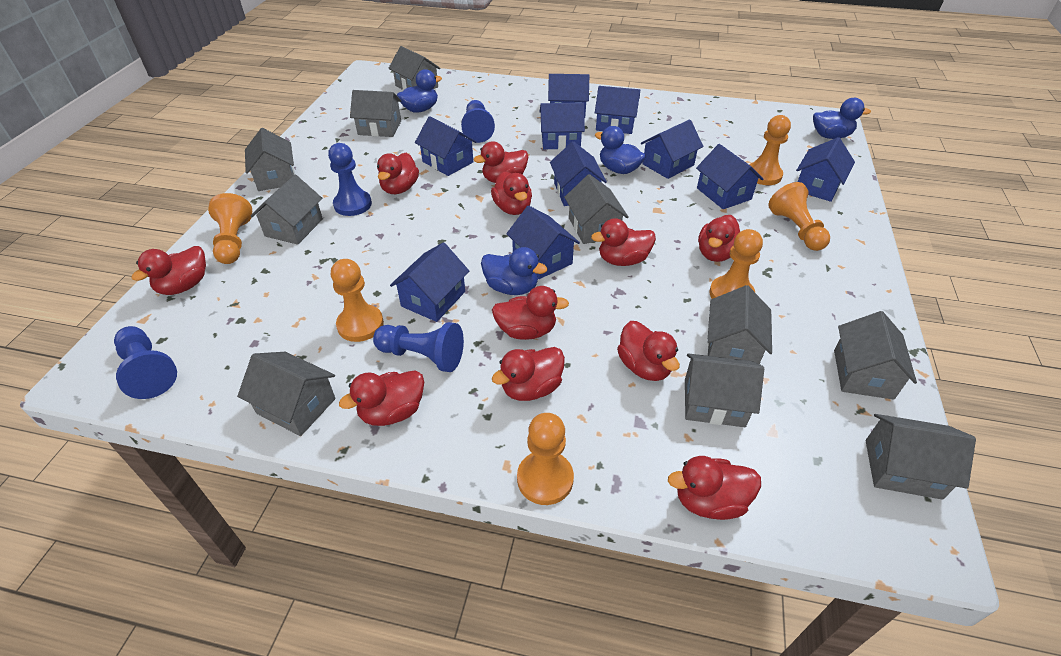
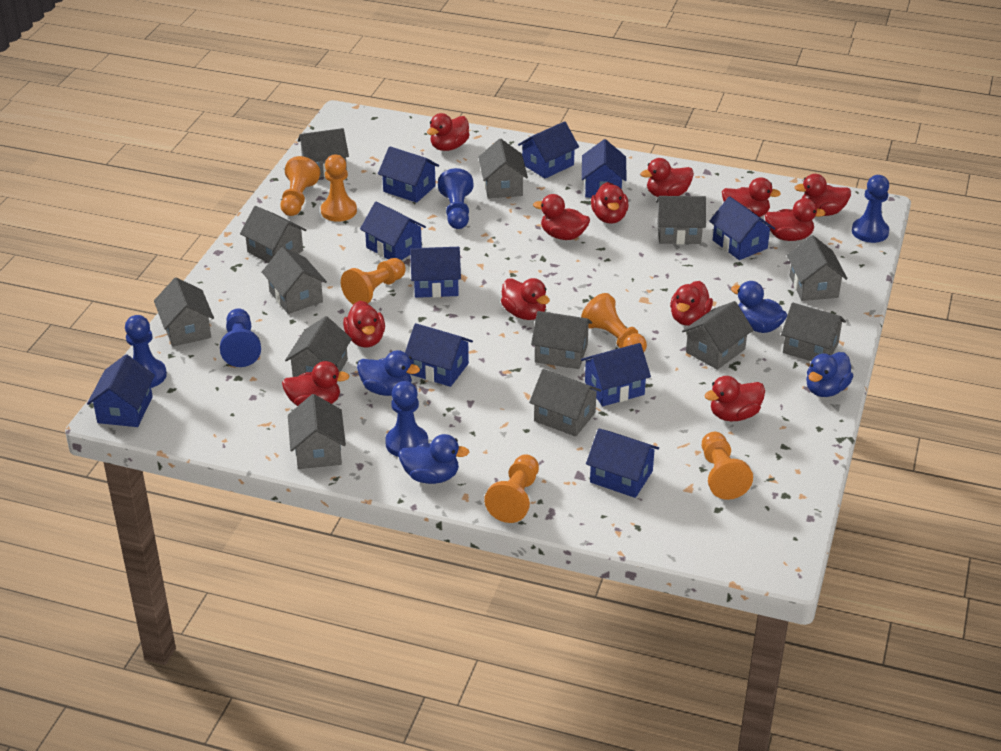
blue pawn: 4 -> 5
grey house: 10 -> 13
red duck: 11 -> 12

